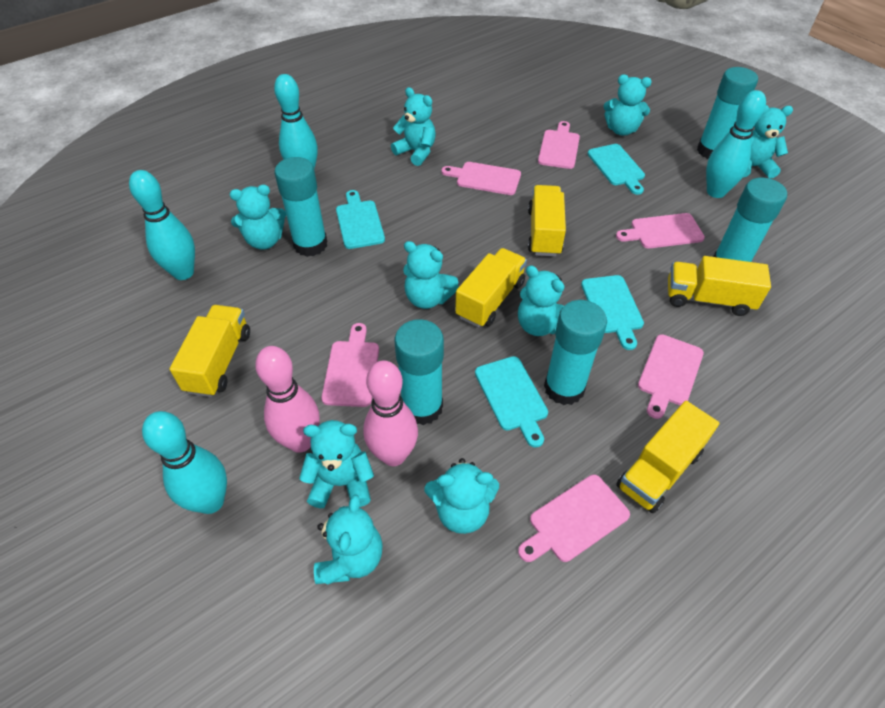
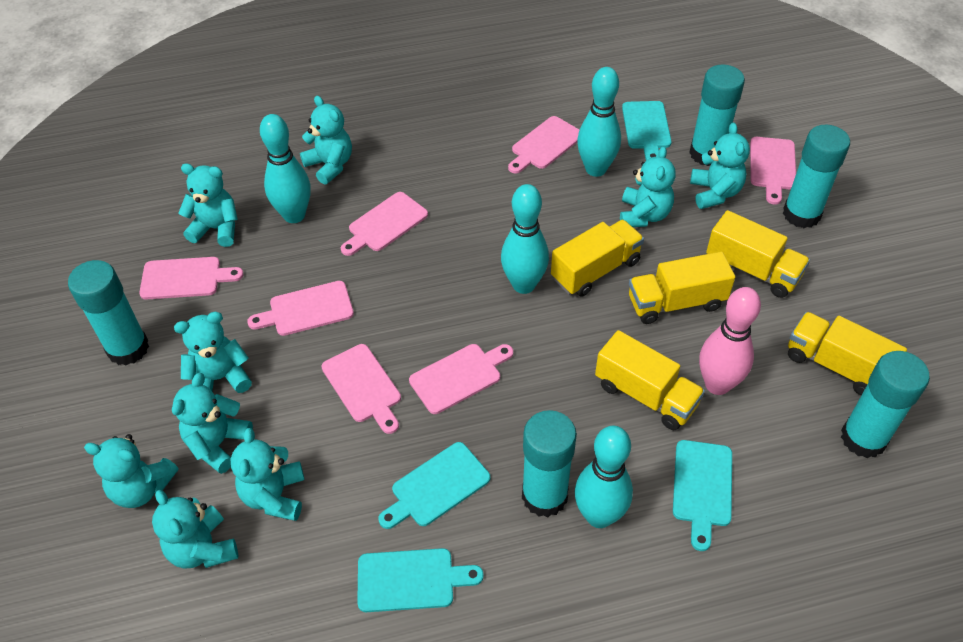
pink bowling pin: 2 -> 1
pink cutting board: 6 -> 7

